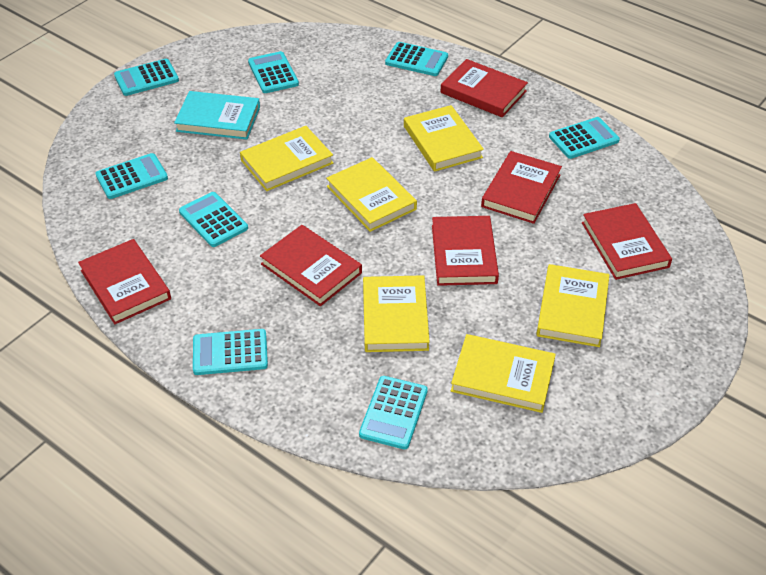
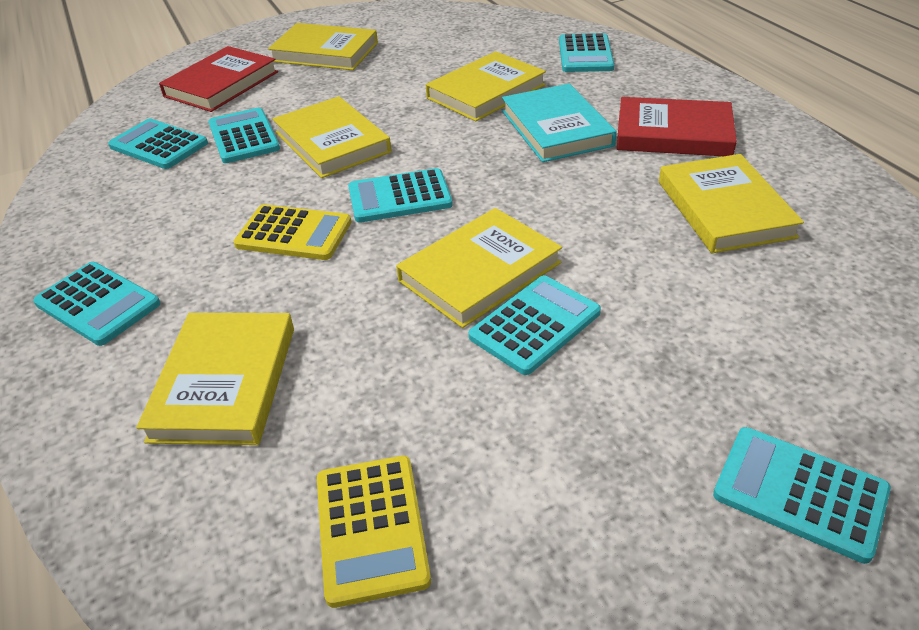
red book: 6 -> 2
turquoise calculator: 8 -> 7
yellow calculator: 0 -> 2

